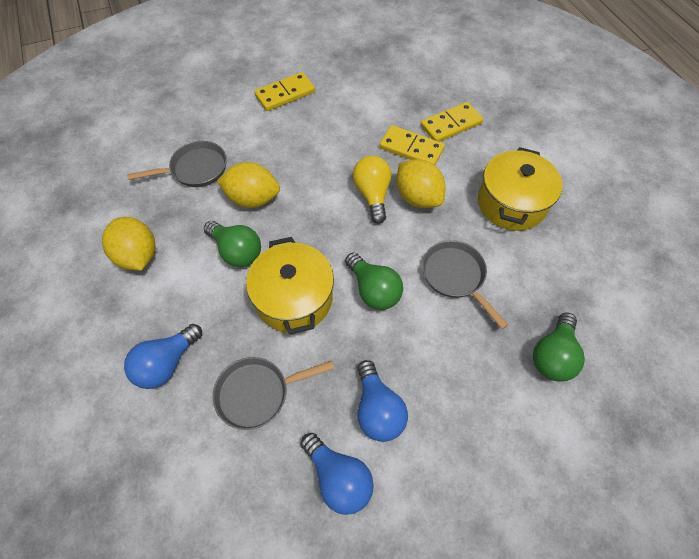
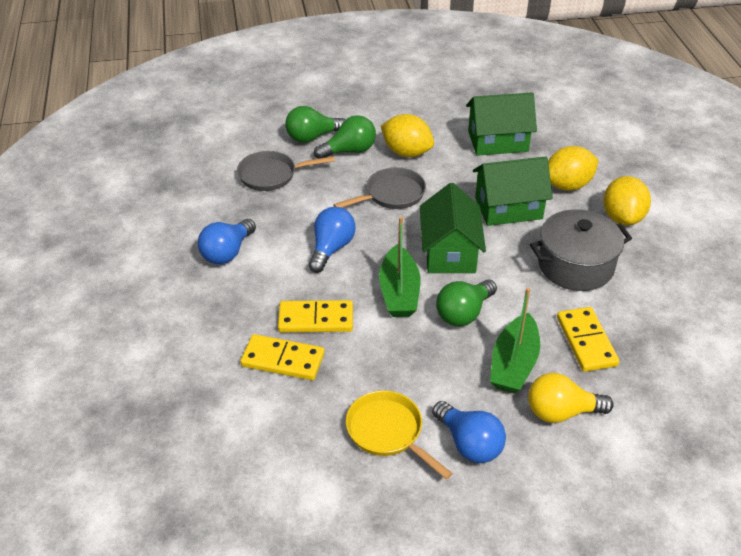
green boat: 0 -> 2
green house: 0 -> 3
grey pan: 3 -> 2
grey pot: 0 -> 1
yellow pan: 0 -> 1
yellow pot: 2 -> 0

